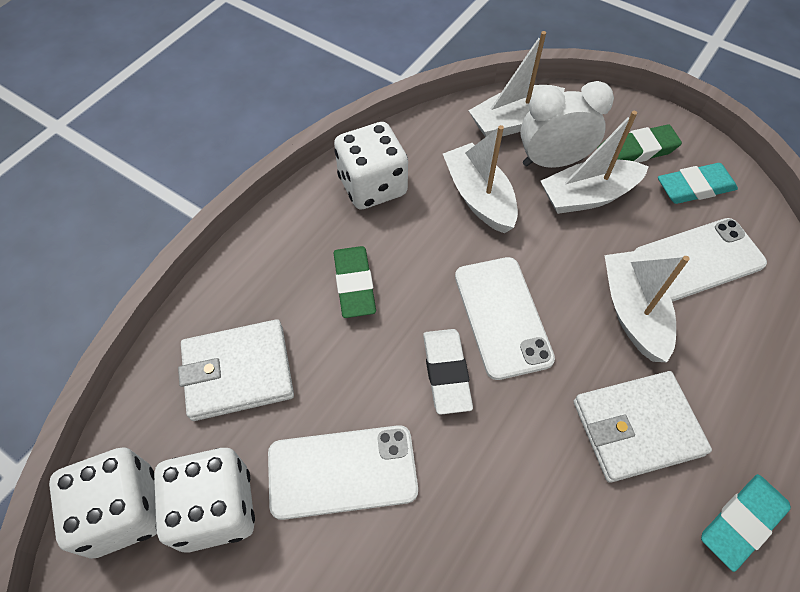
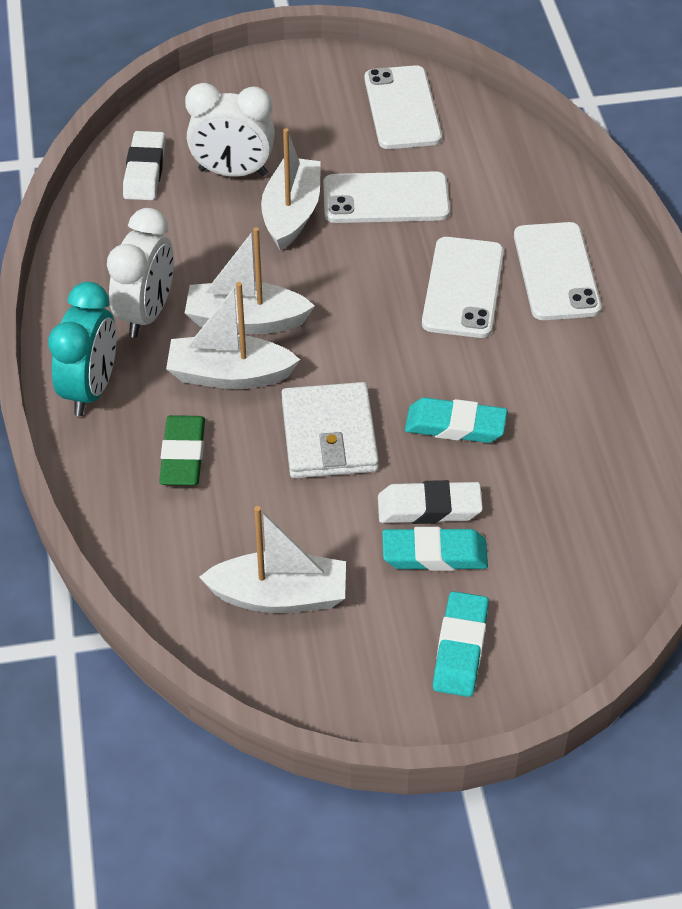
green eraser: 2 -> 1
turquoise clock: 0 -> 1
turquoise eraser: 2 -> 3
white clock: 1 -> 2
white dice: 3 -> 0
white eraser: 1 -> 2
white phone: 3 -> 4
white wallet: 2 -> 1

